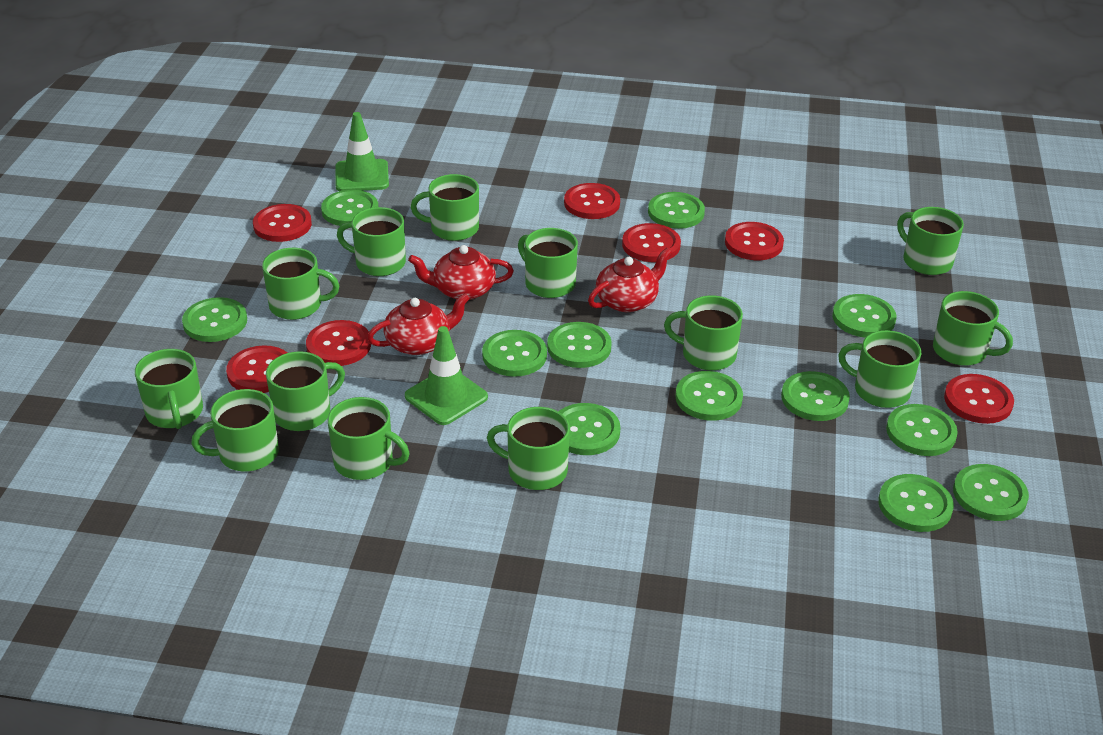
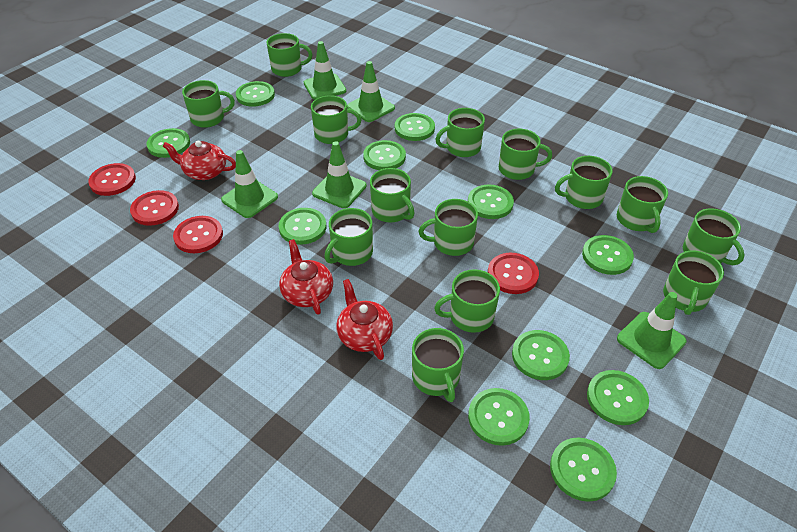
green button: 12 -> 11
green mug: 13 -> 14
green traffic cone: 2 -> 5
red button: 7 -> 4

